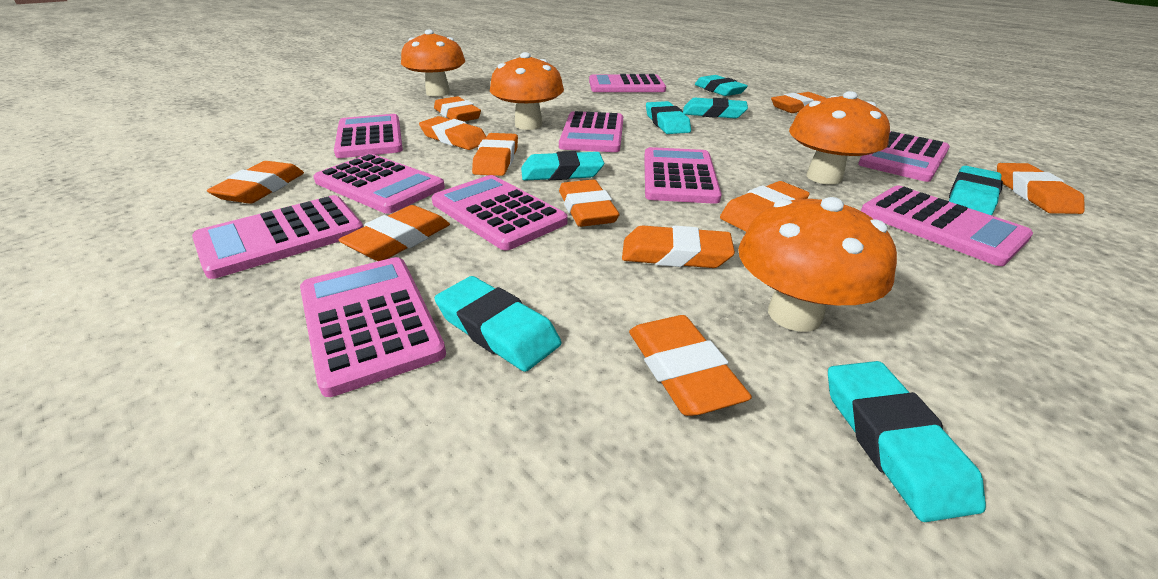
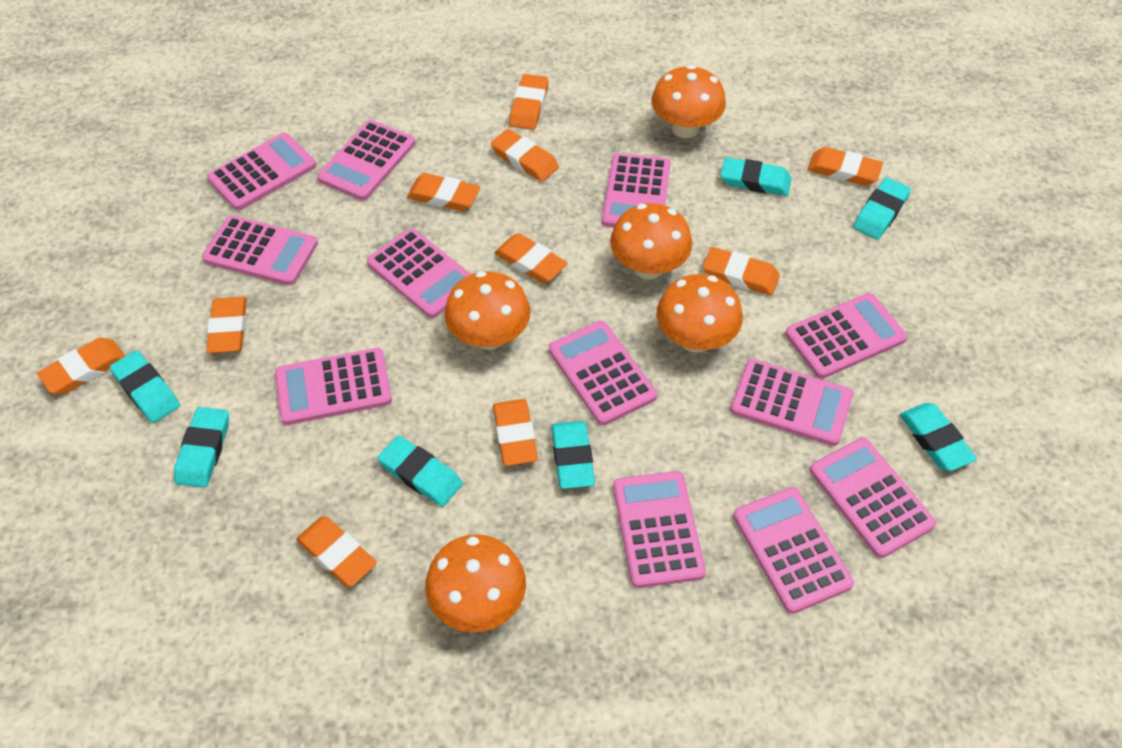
orange eraser: 11 -> 10
orange mushroom: 4 -> 5
pink calculator: 10 -> 12

